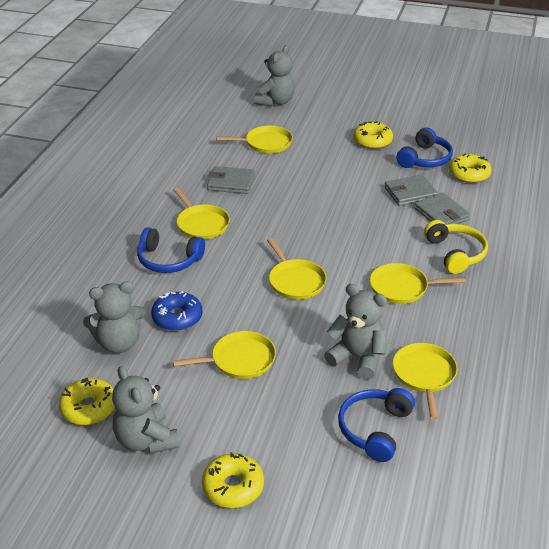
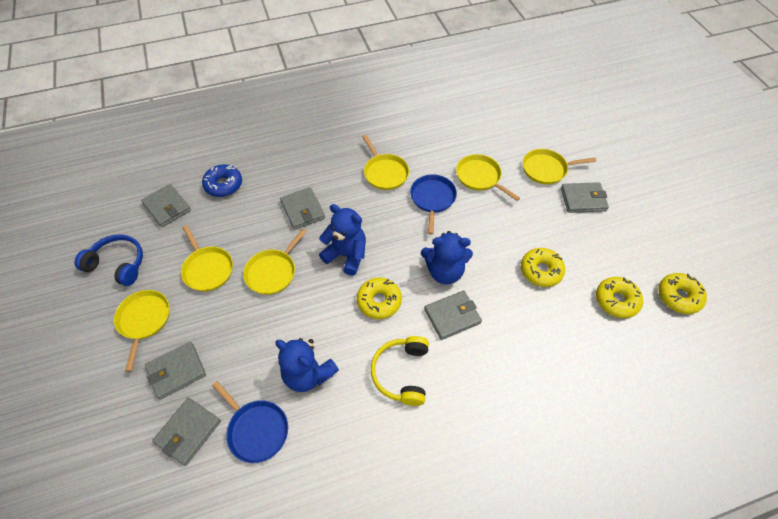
blue headphones: 3 -> 1
blue pan: 0 -> 2
blue teddy bear: 0 -> 3
grey teddy bear: 4 -> 0
grey wallet: 3 -> 6

